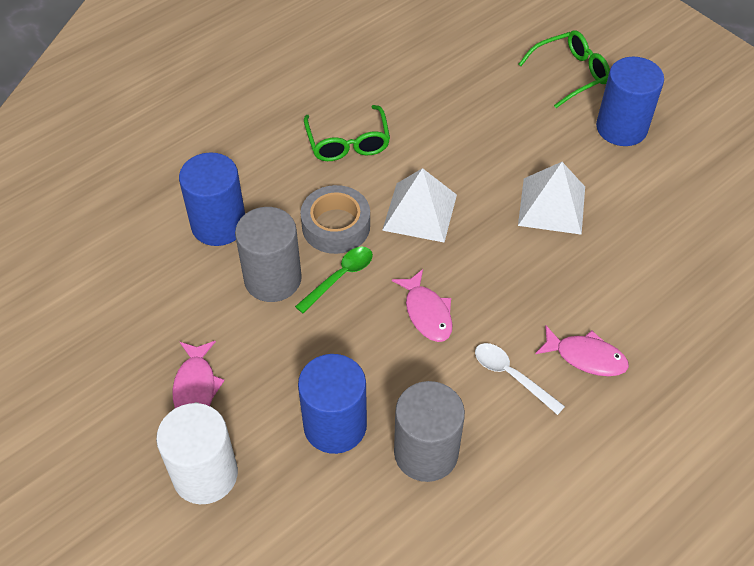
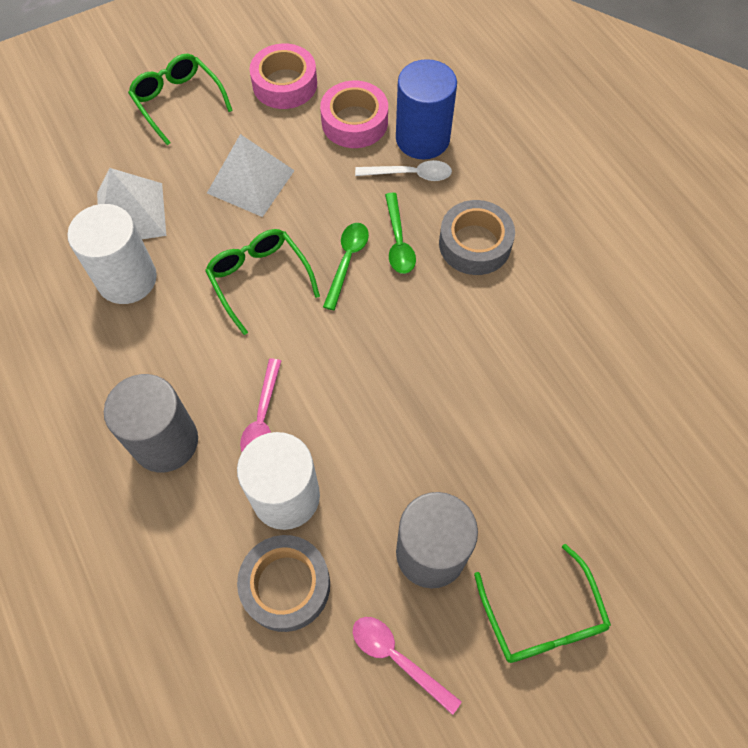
blue cylinder: 3 -> 1
green glasses: 2 -> 3
green spoon: 1 -> 2
grey tape: 1 -> 2
pink fish: 3 -> 0
pink spoon: 0 -> 2
pink tape: 0 -> 2
white cylinder: 1 -> 2

